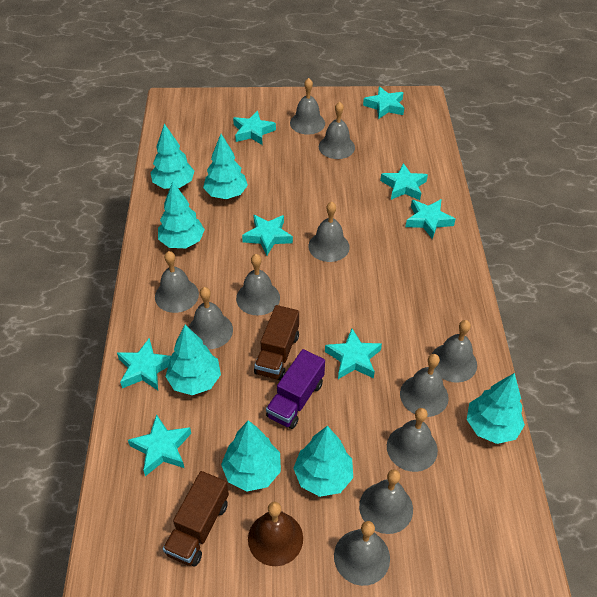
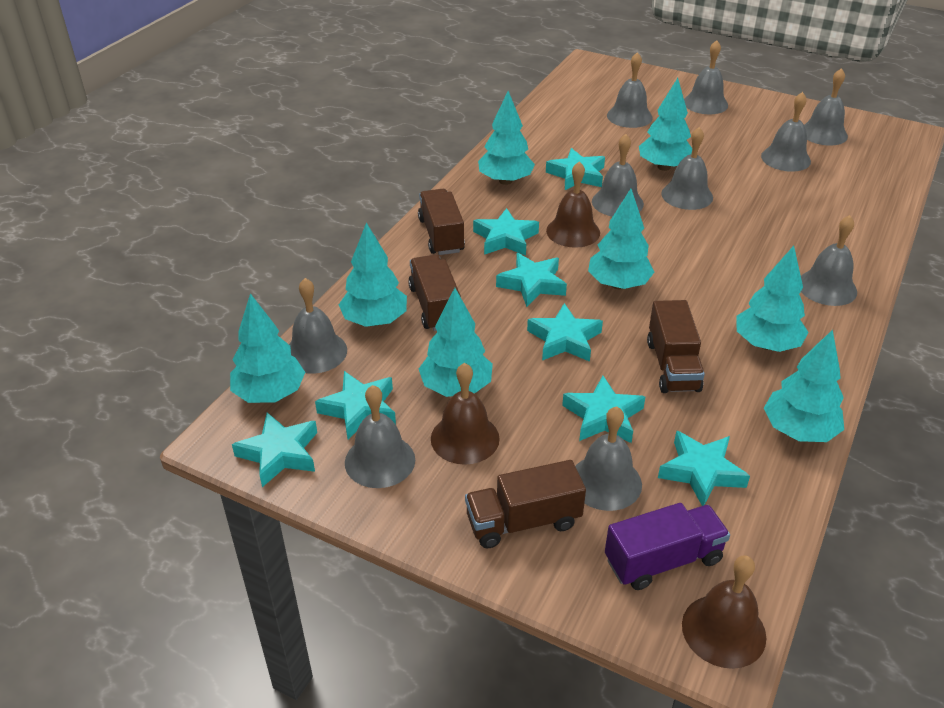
brown bell: 1 -> 3
brown truck: 2 -> 4
grey bell: 11 -> 10
turquoise tree: 7 -> 8

